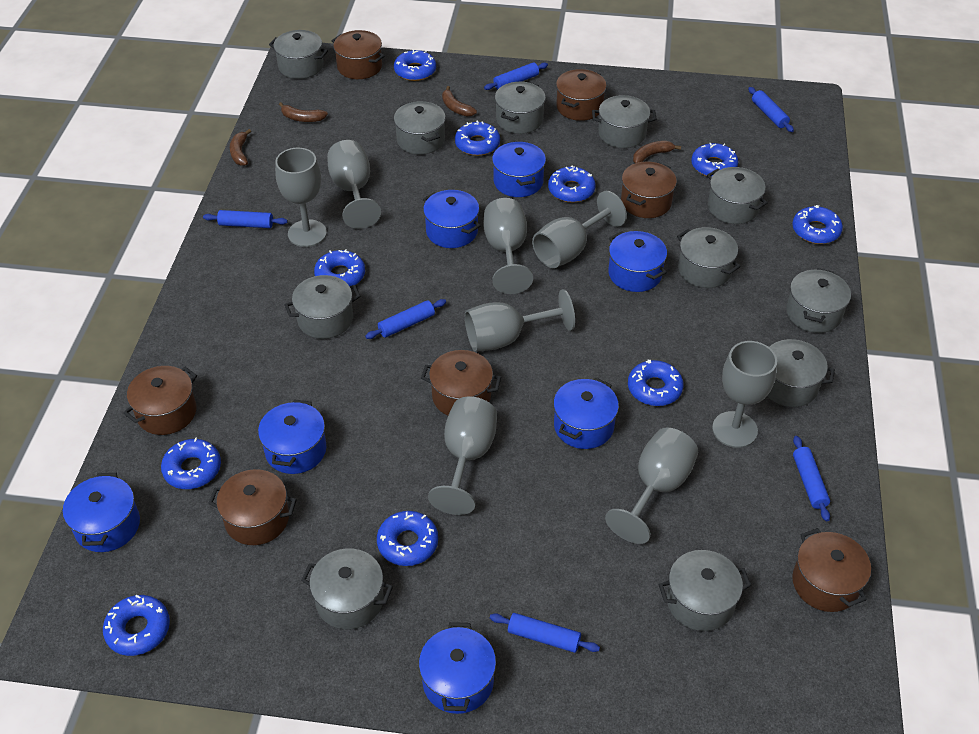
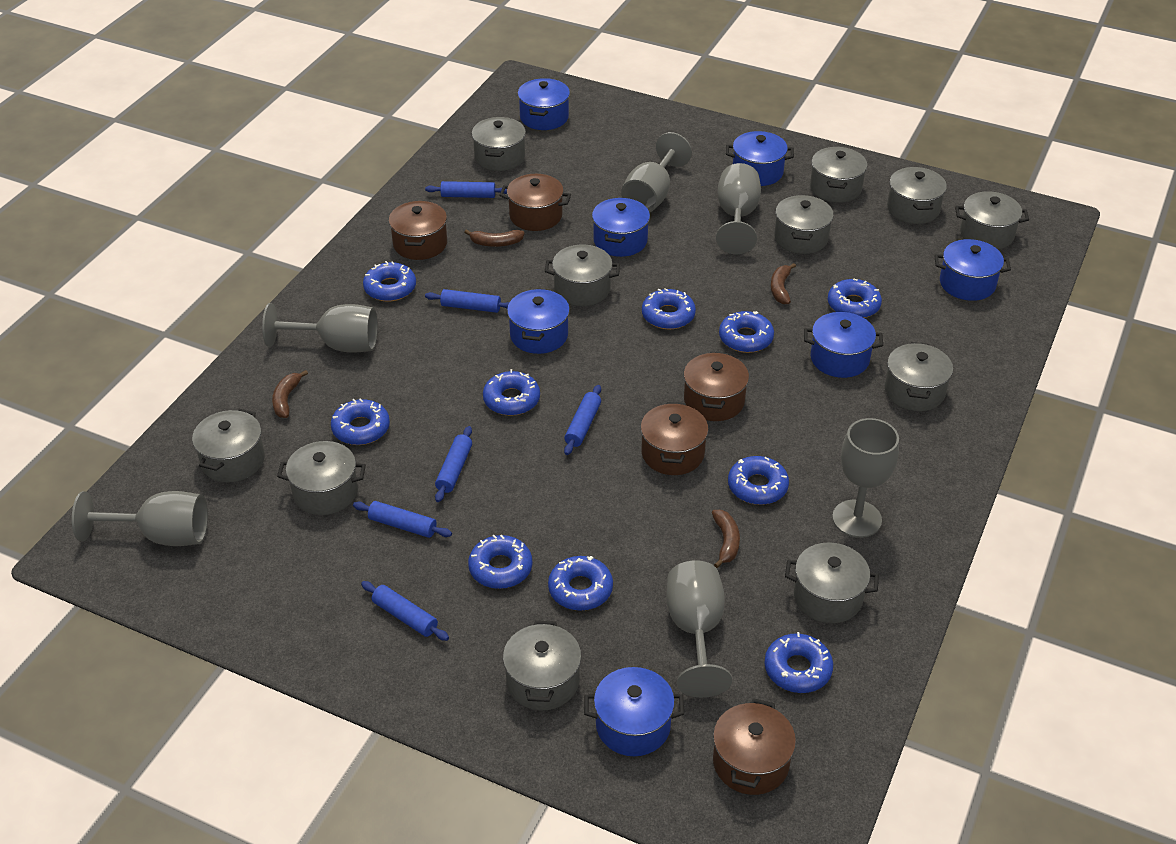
brown pot: 7 -> 5
grey goblet: 8 -> 6

